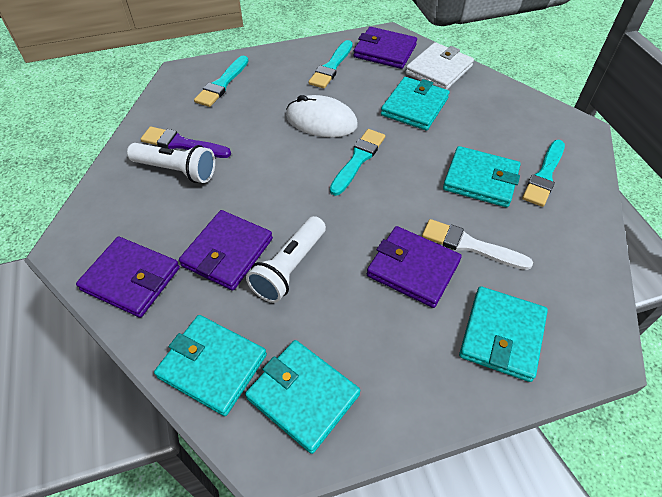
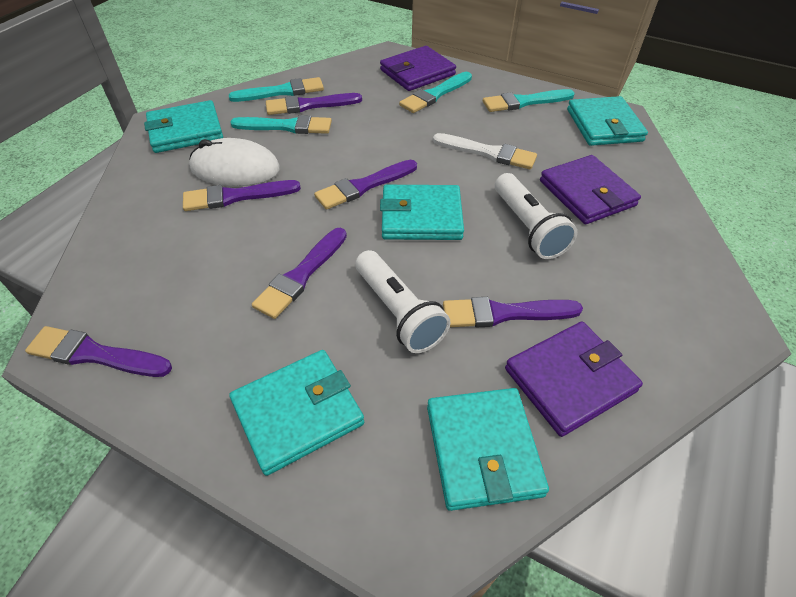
purple brush: 1 -> 6
purple wallet: 4 -> 3
white wallet: 1 -> 0

